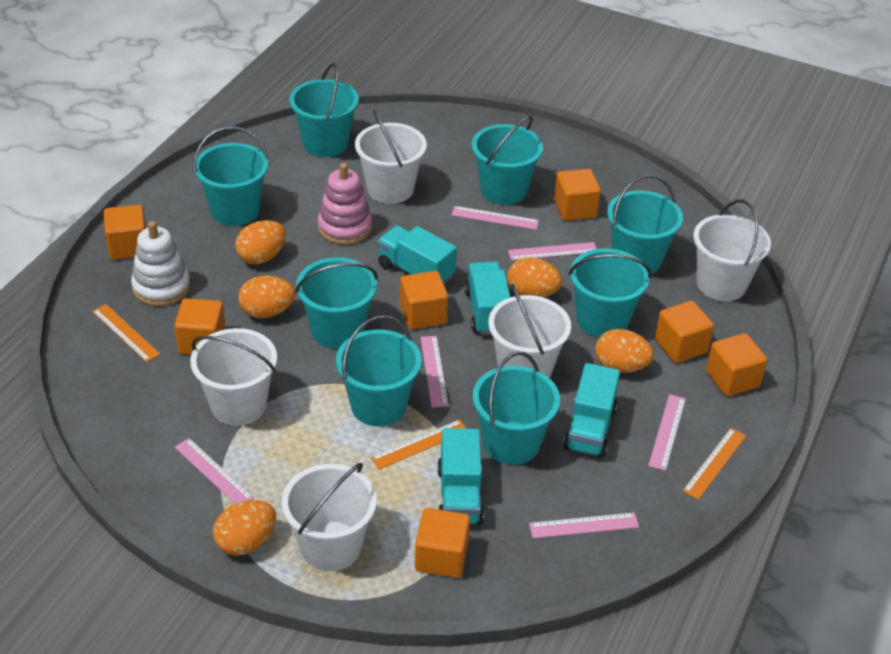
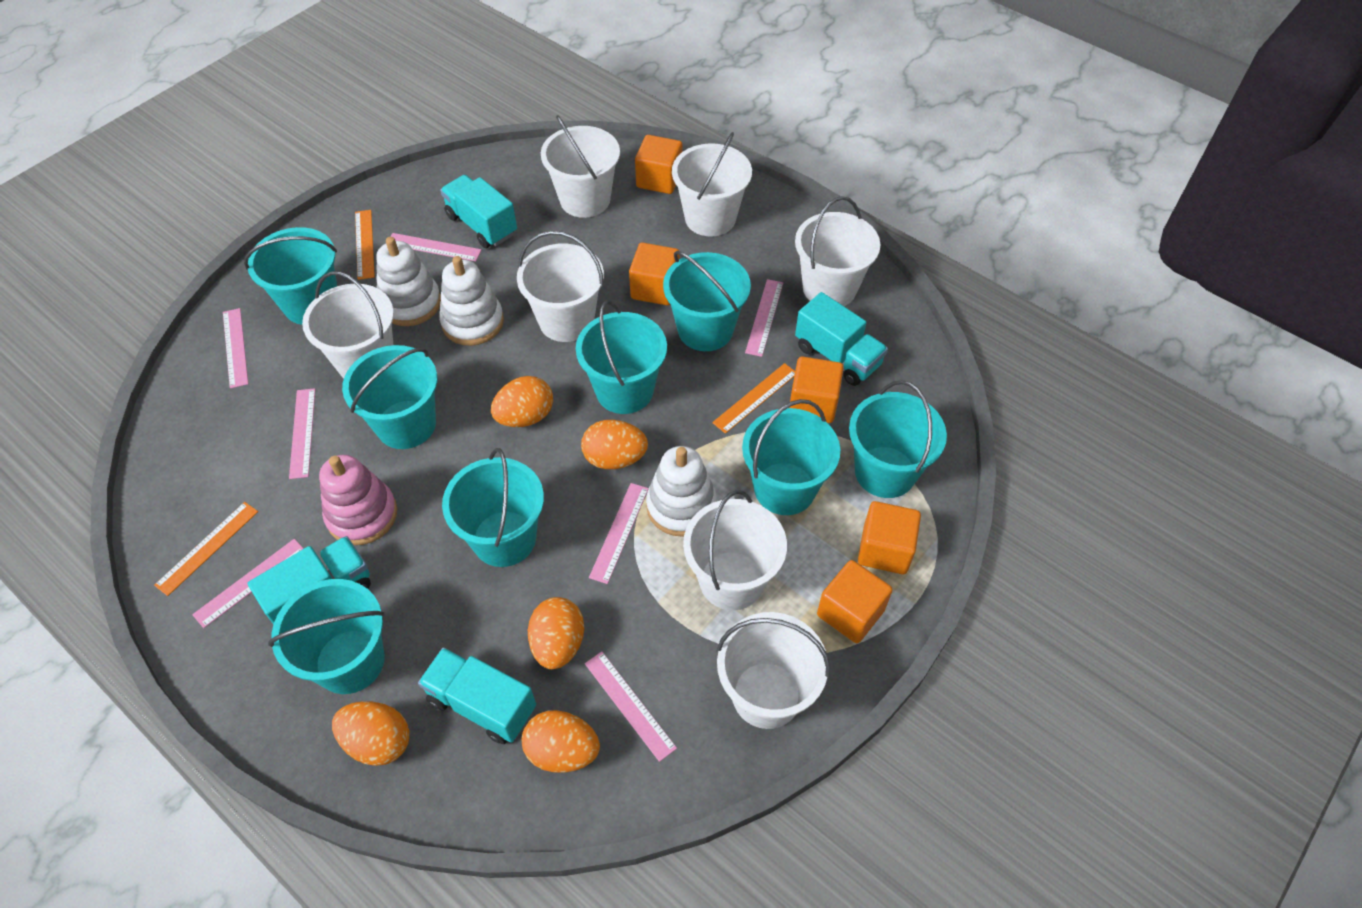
orange cube: 7 -> 5
pink ruler: 6 -> 7
white bucket: 5 -> 7
white stacking toy: 1 -> 3

